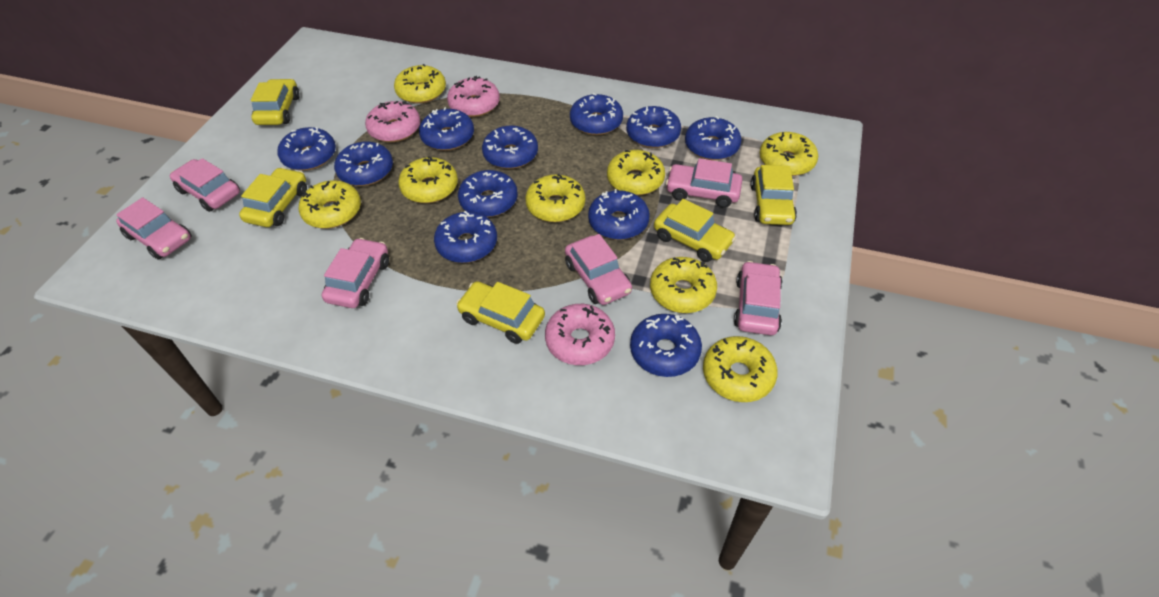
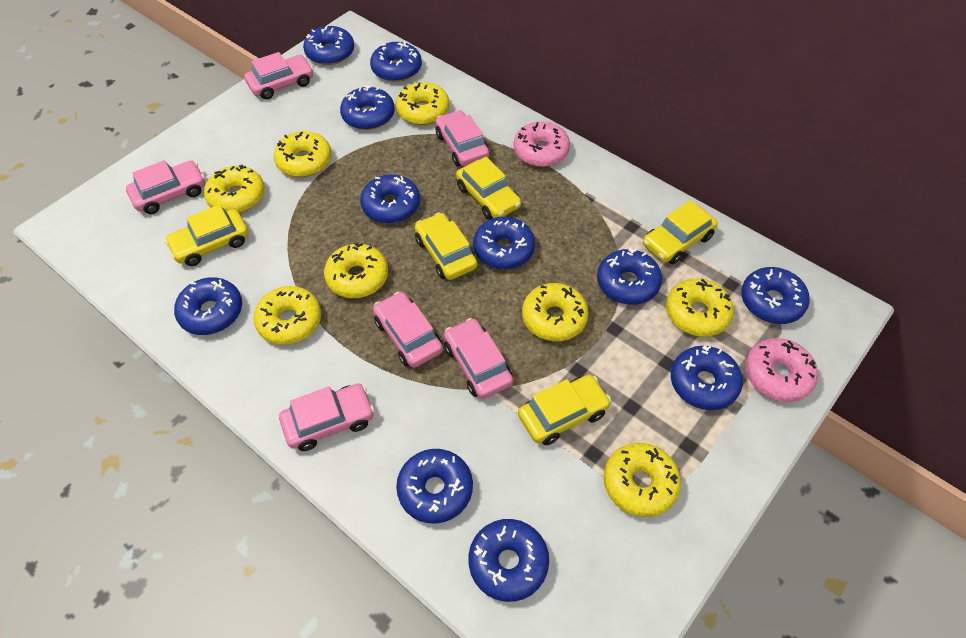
pink donut: 3 -> 2

